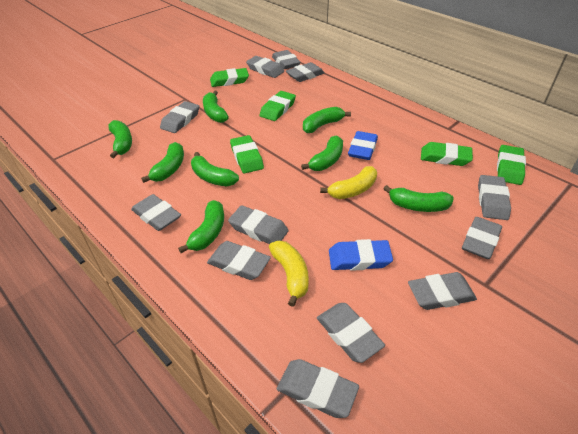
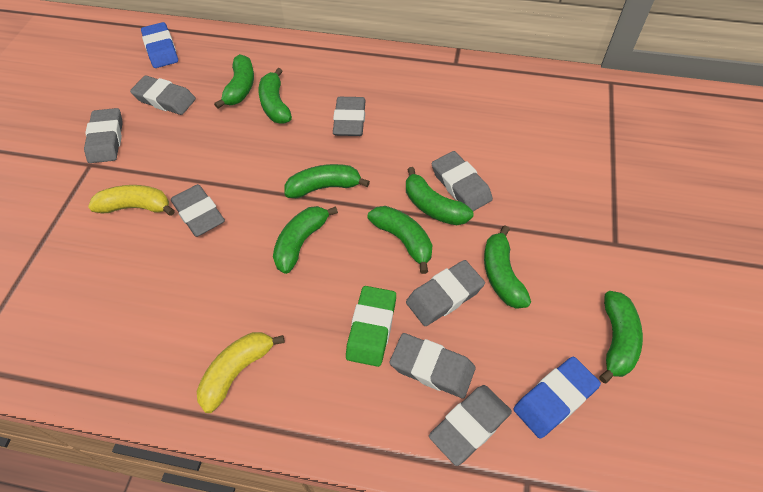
green eraser: 5 -> 1
grey eraser: 12 -> 8

